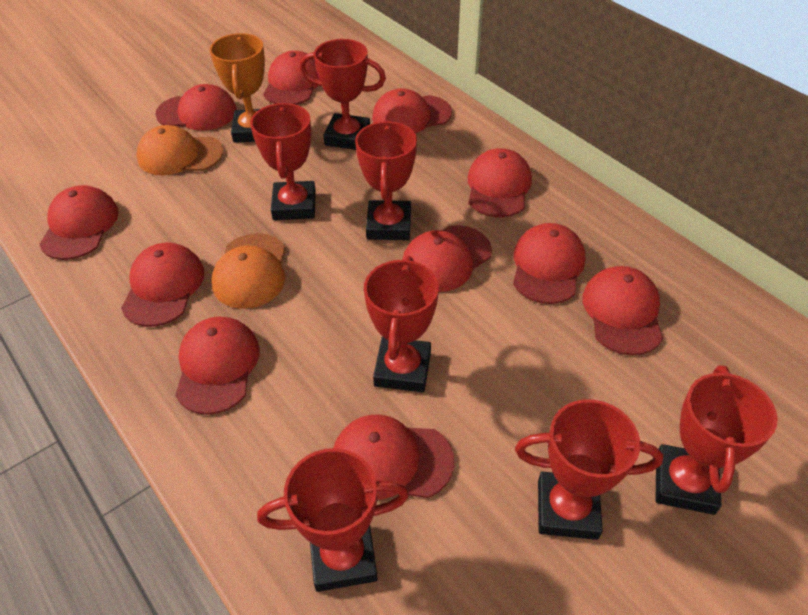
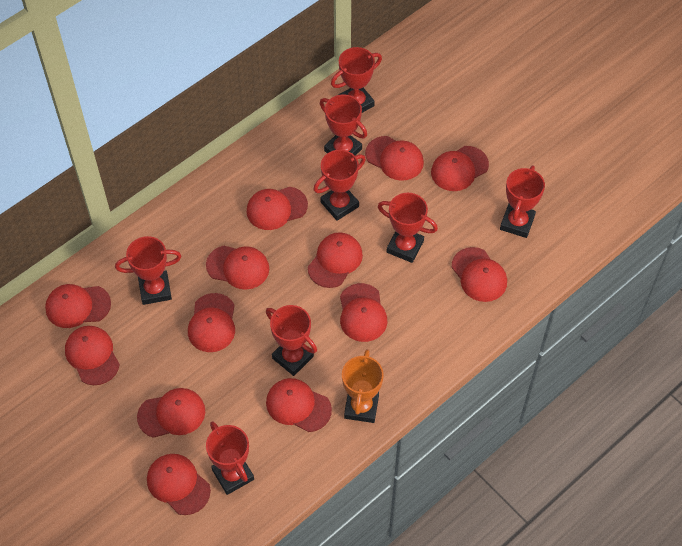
orange cap: 2 -> 0
red cap: 11 -> 13
red trophy: 7 -> 8

